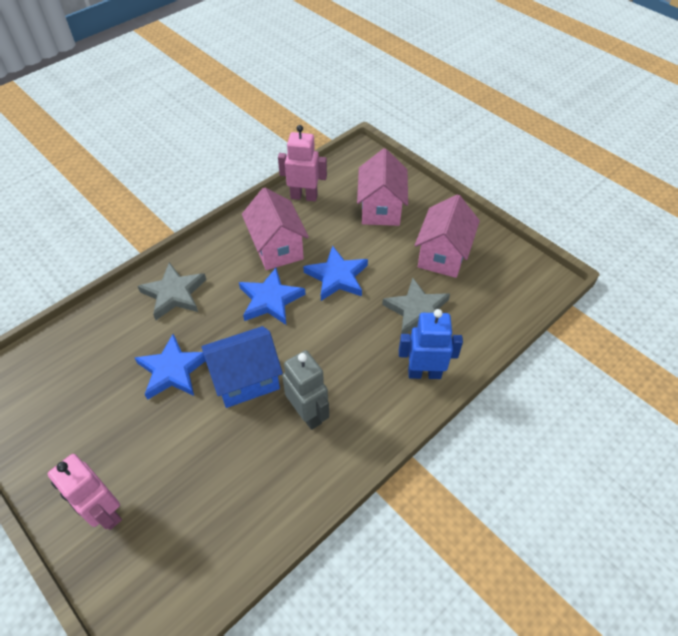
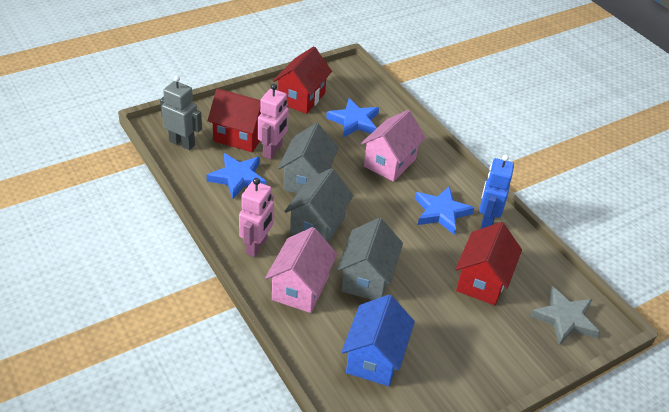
grey house: 0 -> 3
grey star: 2 -> 1
pink house: 3 -> 2
red house: 0 -> 3

